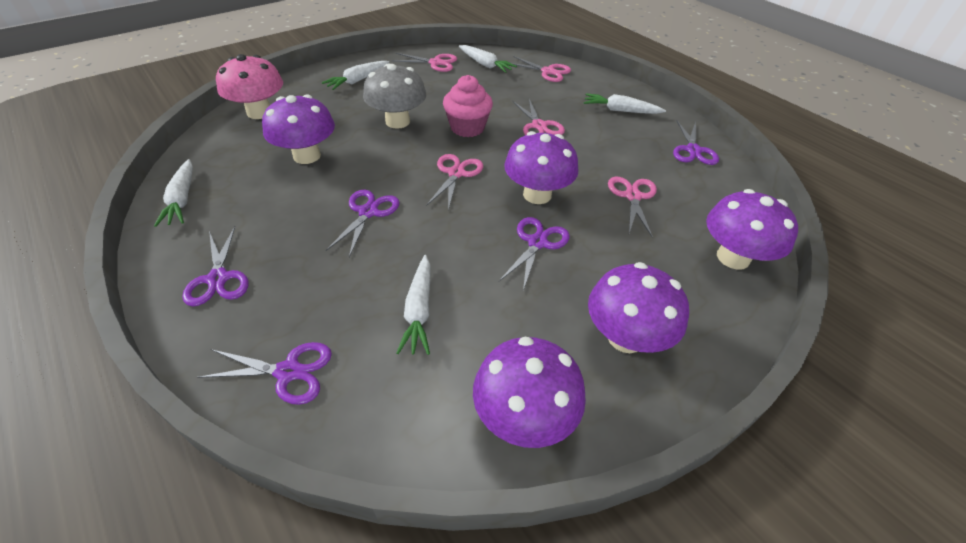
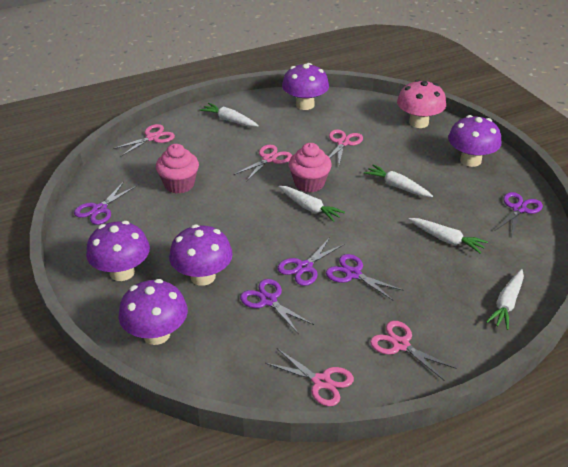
grey mushroom: 1 -> 0
pink cupcake: 1 -> 2

